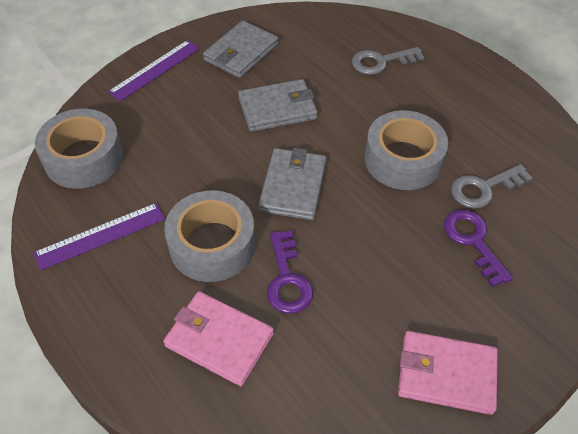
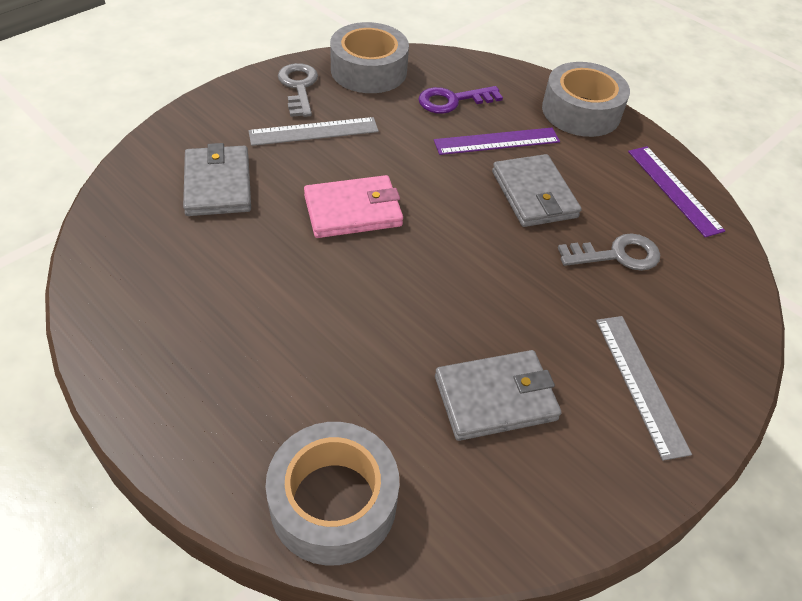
grey ruler: 0 -> 2
pink wallet: 2 -> 1
purple key: 2 -> 1

